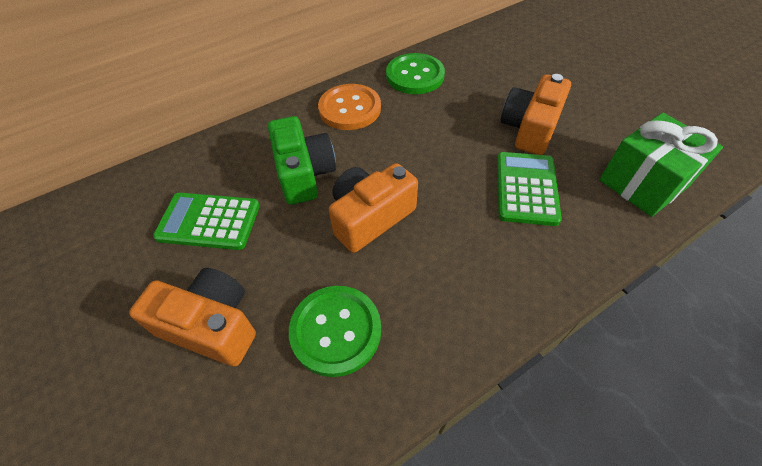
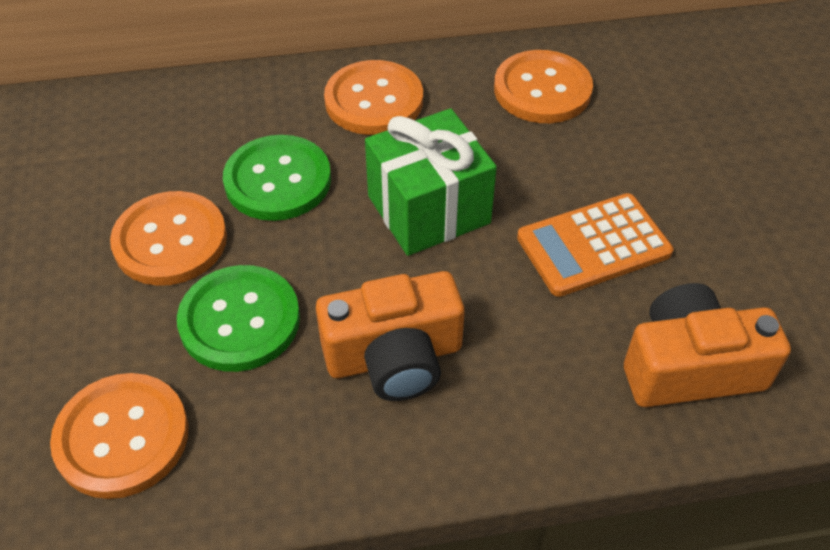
green calculator: 2 -> 0
green camera: 1 -> 0
orange button: 1 -> 4
orange calculator: 0 -> 1
orange camera: 3 -> 2

